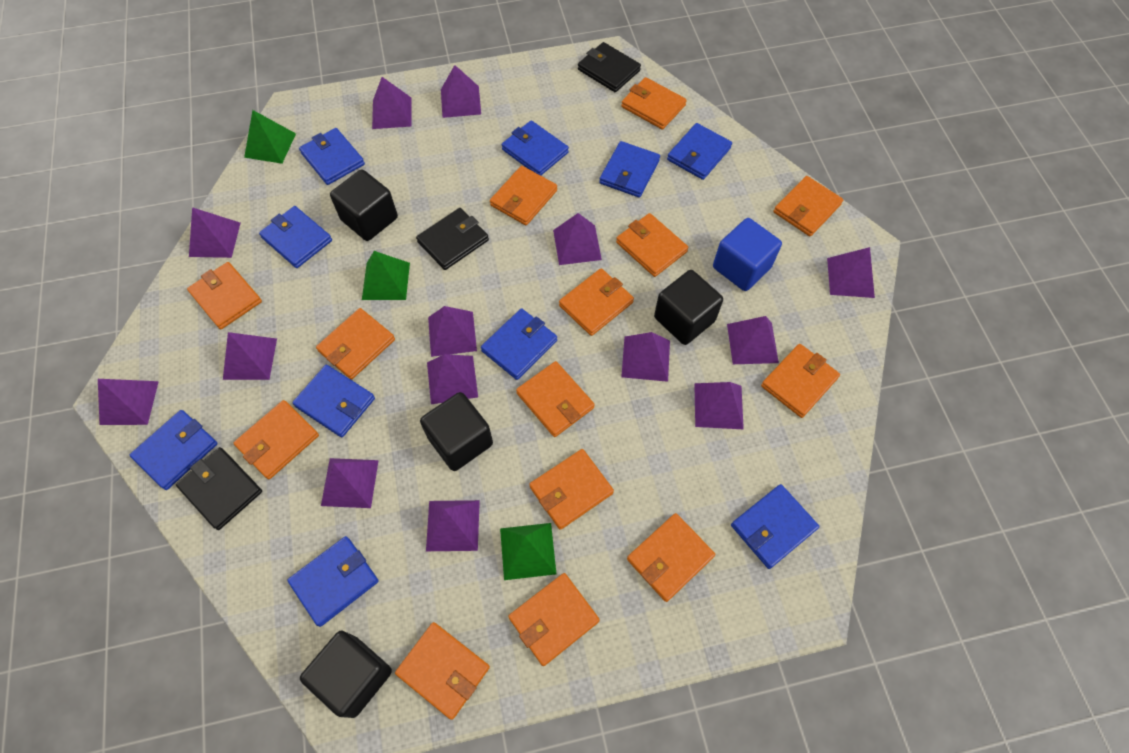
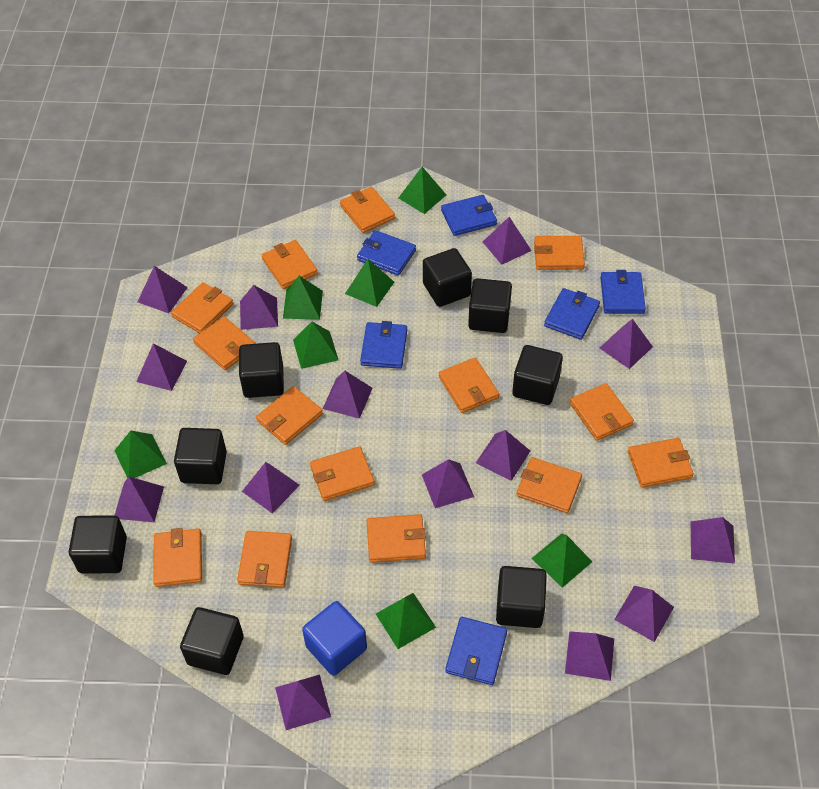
black cube: 4 -> 8
black wallet: 3 -> 0
blue wallet: 10 -> 6
green pyramid: 3 -> 7

